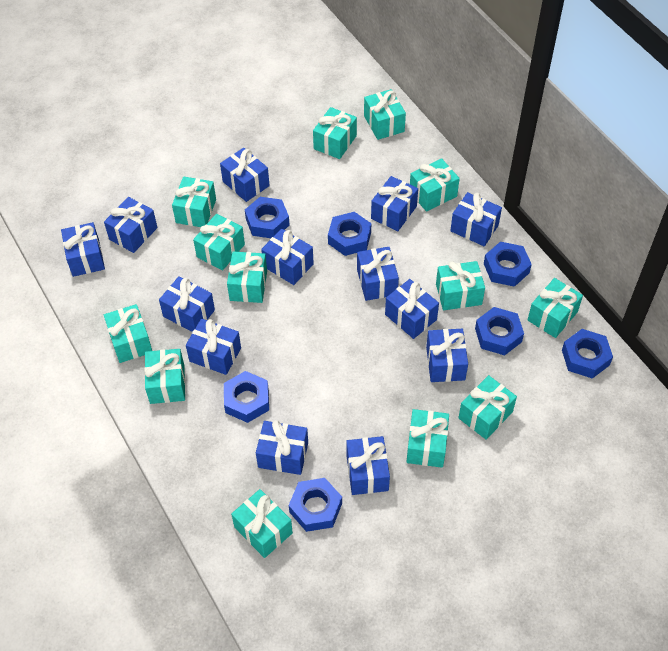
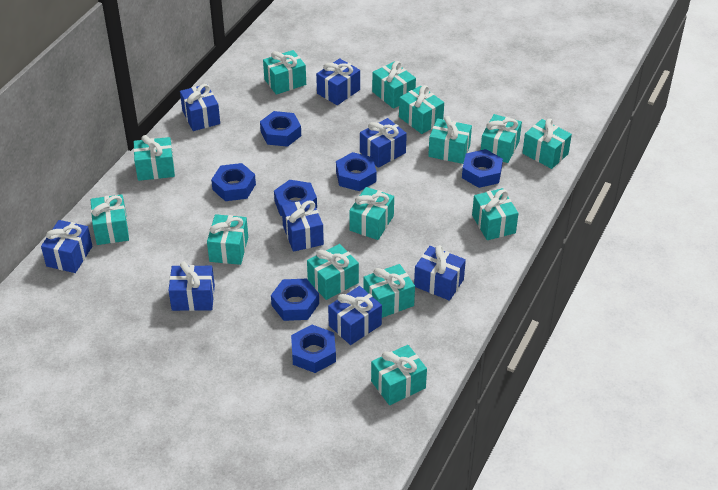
blue gift: 13 -> 8
turquoise gift: 13 -> 14

